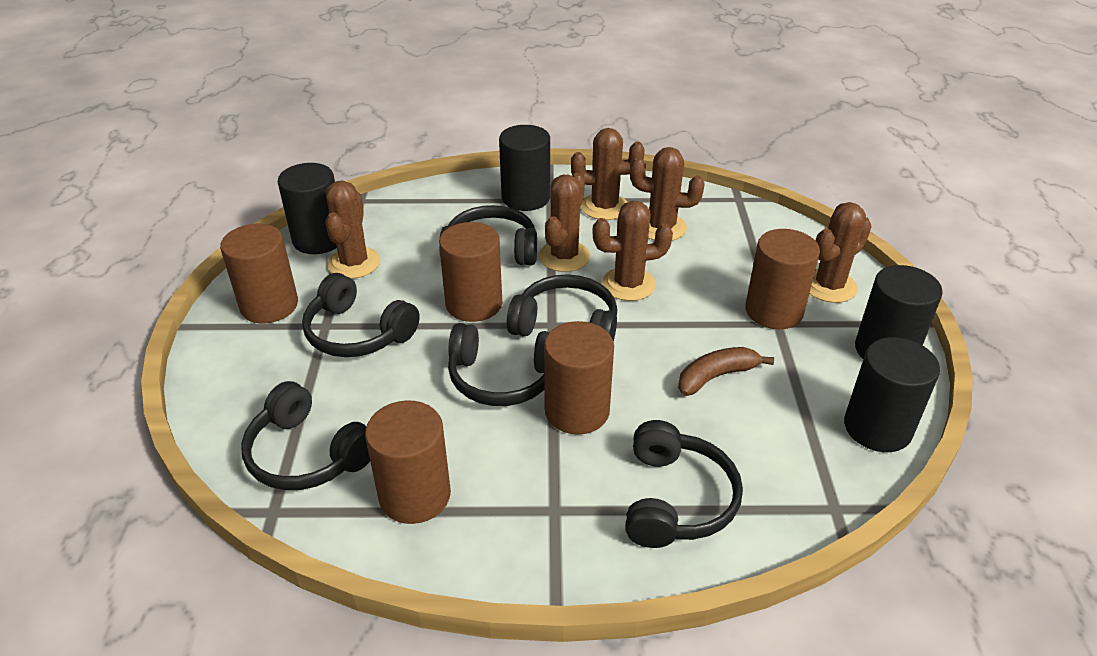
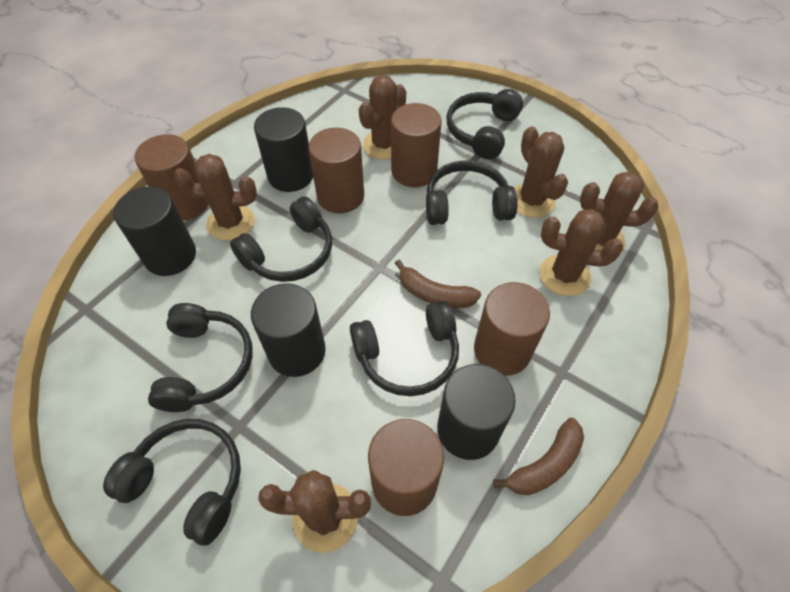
brown banana: 1 -> 2

